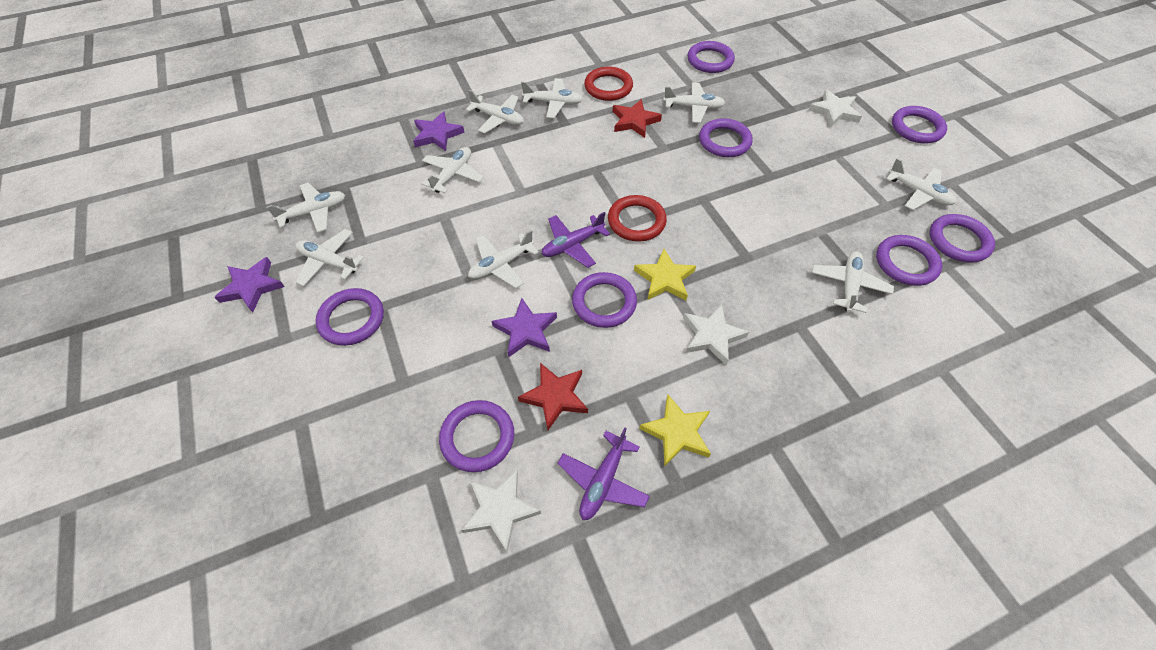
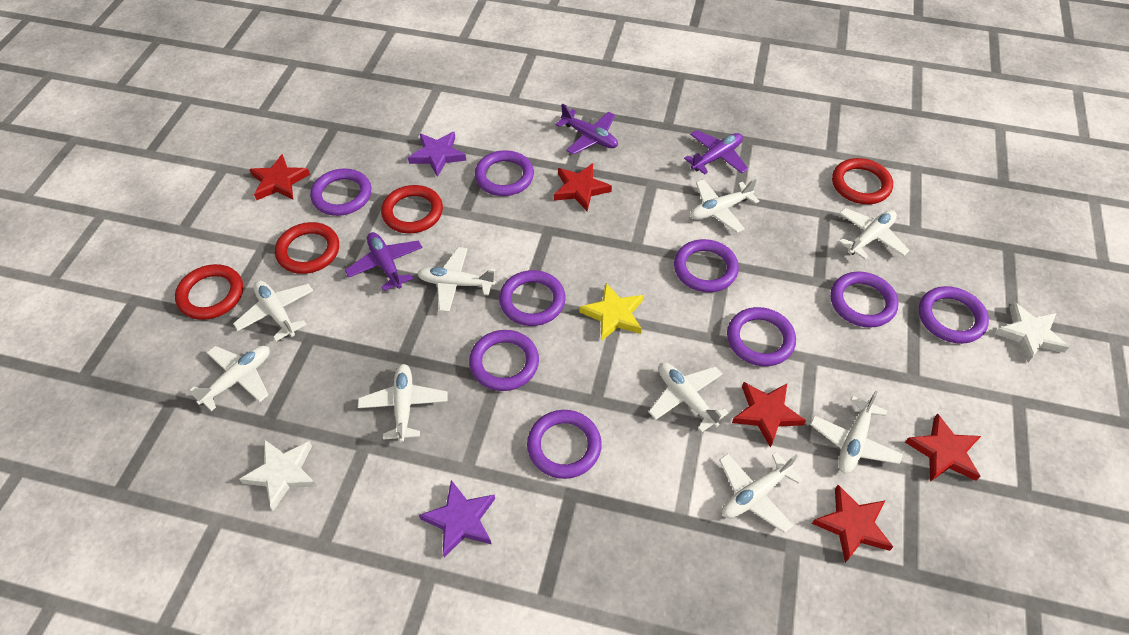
purple plane: 2 -> 3
purple ring: 8 -> 9
purple star: 3 -> 2
red ring: 2 -> 4
red star: 2 -> 5
white star: 3 -> 2
yellow star: 2 -> 1

